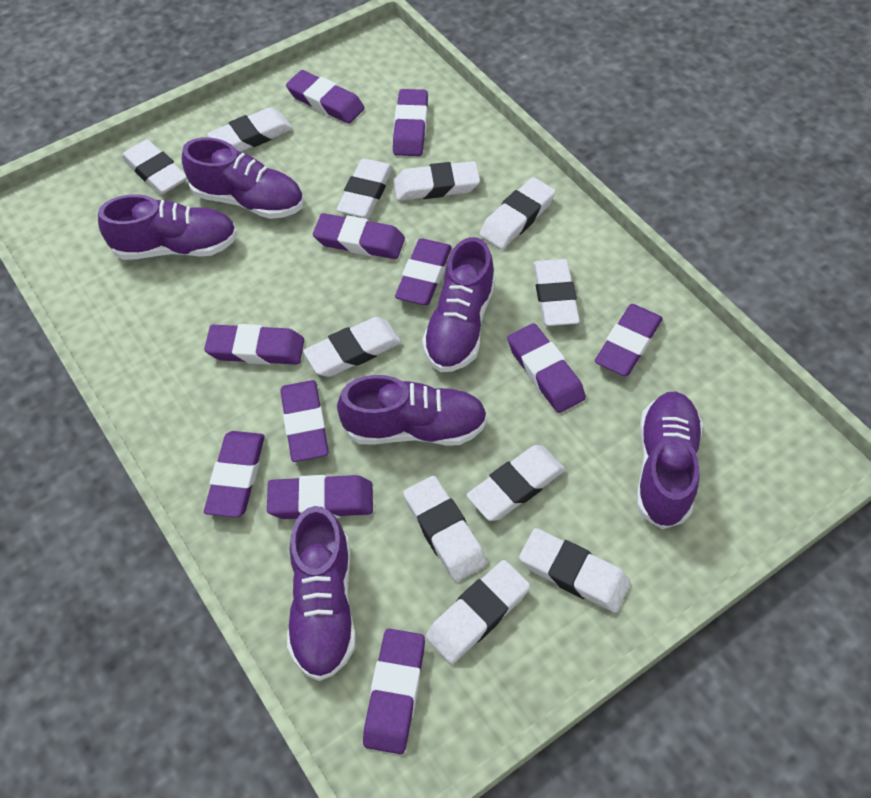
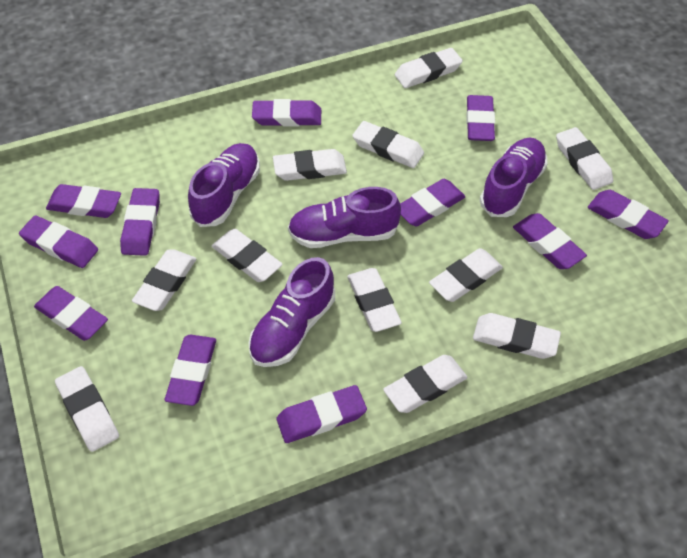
purple shoe: 6 -> 4

